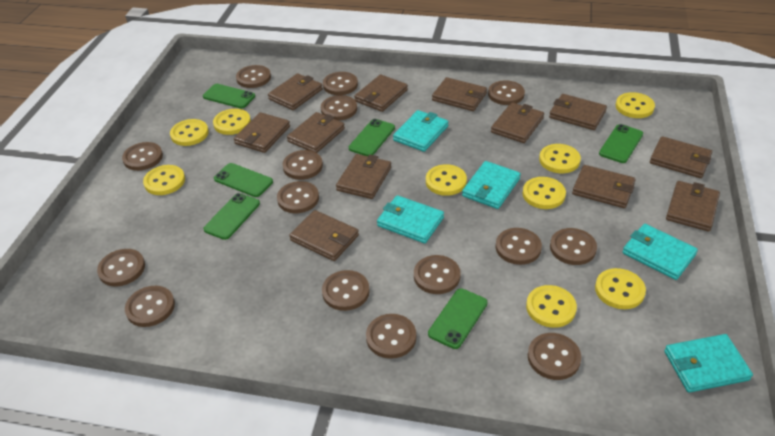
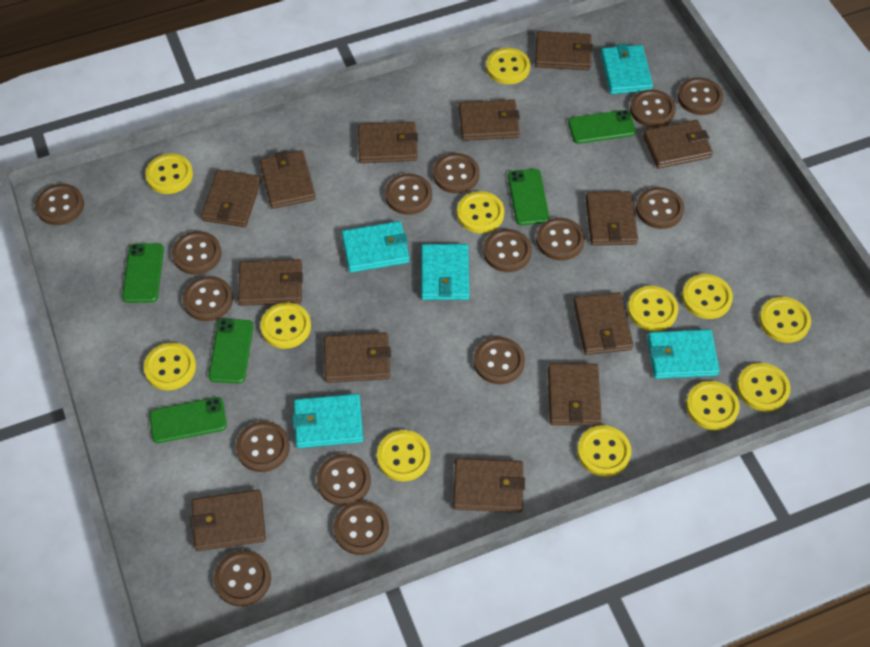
brown wallet: 12 -> 13
green phone: 6 -> 5
yellow button: 9 -> 12

